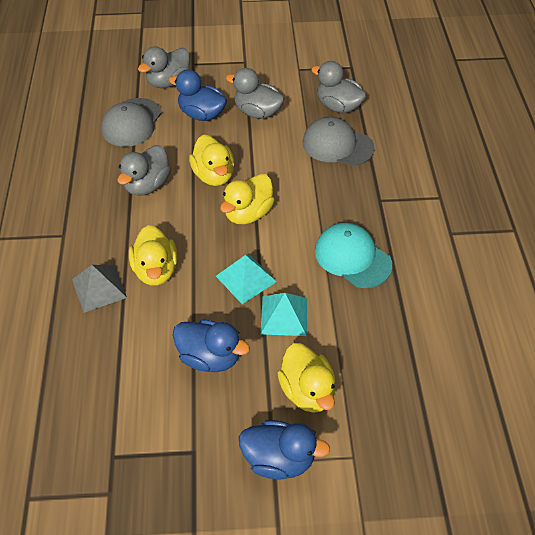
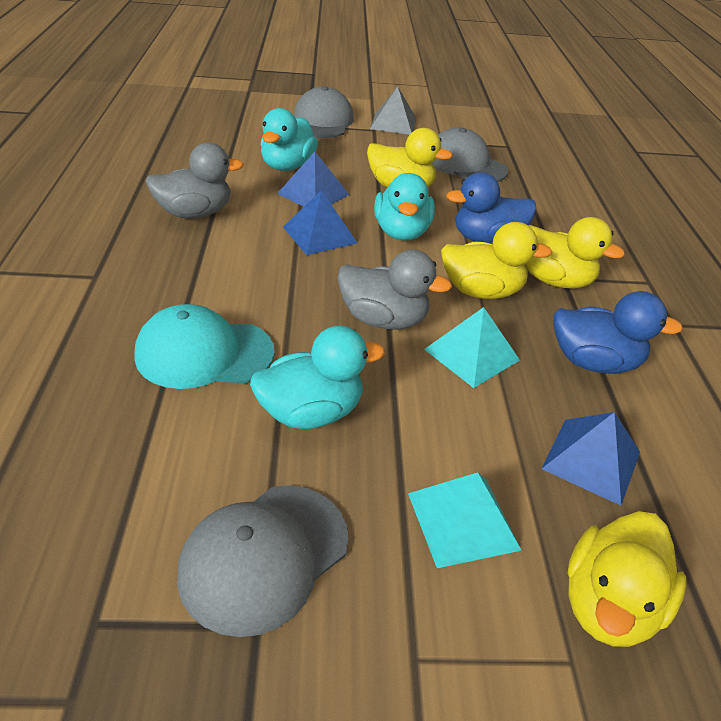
blue duck: 3 -> 2
blue pyramid: 0 -> 3
grey cap: 2 -> 3
grey duck: 4 -> 2
turquoise duck: 0 -> 3

